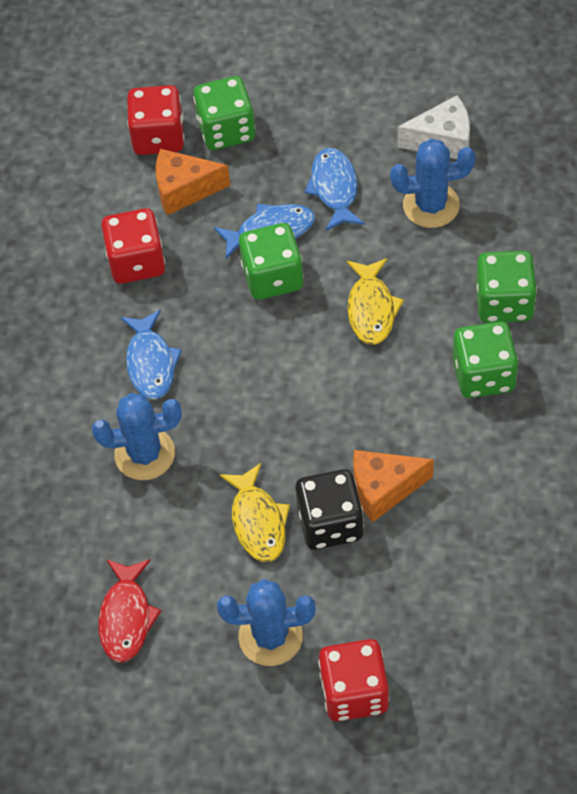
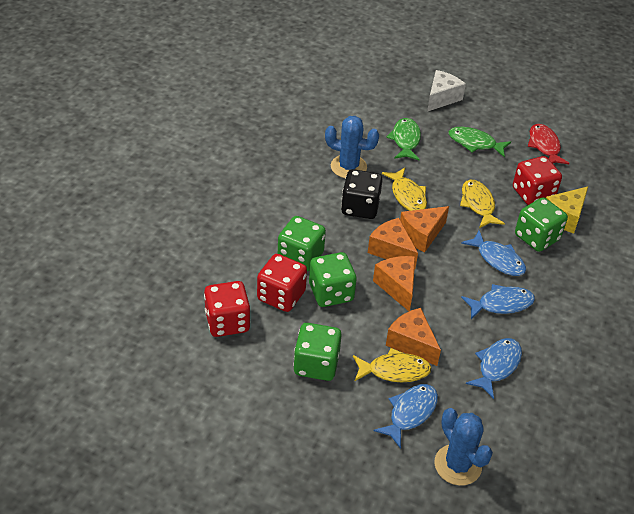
blue cactus: 3 -> 2
blue fish: 3 -> 4
green fish: 0 -> 2
orange cheese: 2 -> 4
yellow cheese: 0 -> 1
yellow fish: 2 -> 3

